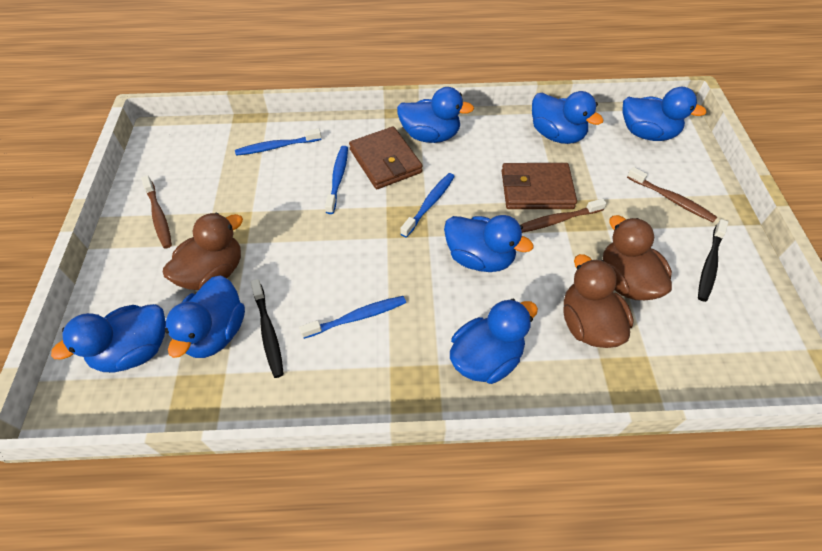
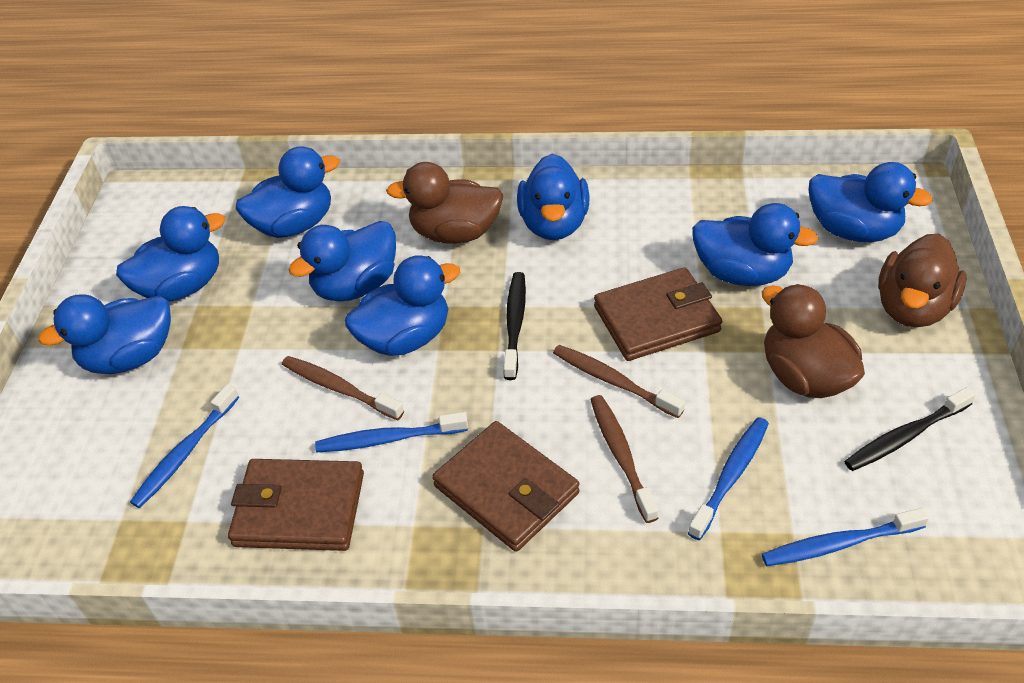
blue duck: 7 -> 8
brown wallet: 2 -> 3

